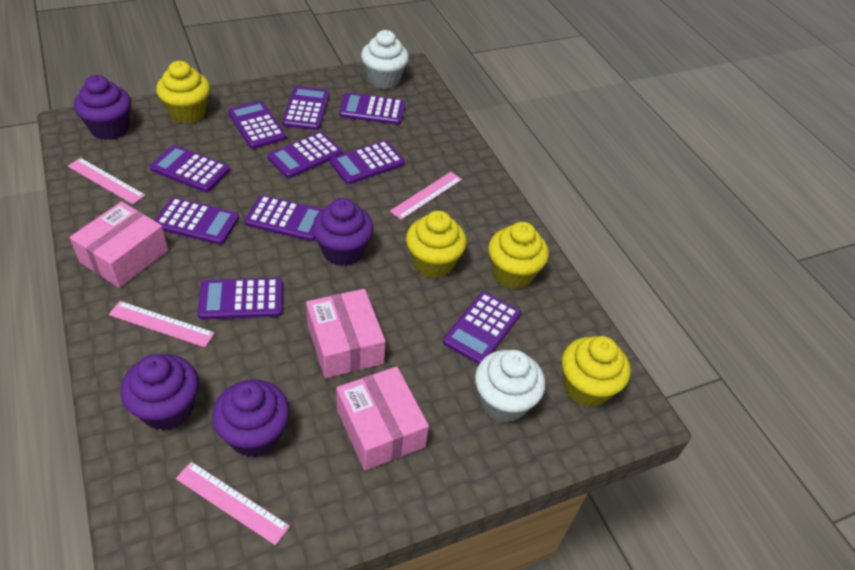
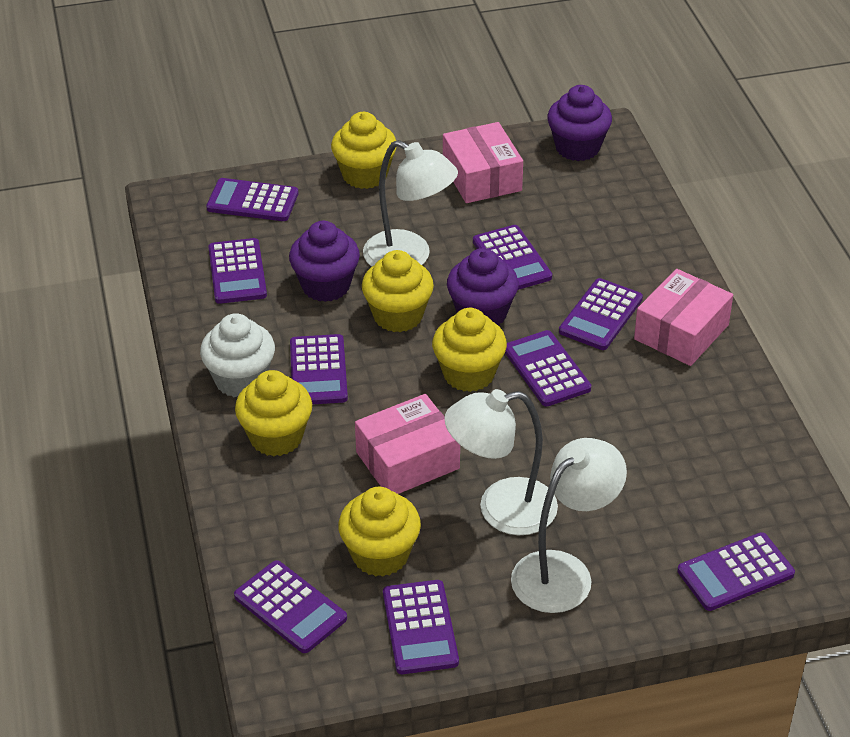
pink ruler: 4 -> 0
purple calculator: 10 -> 9
purple cupcake: 4 -> 3
white cupcake: 2 -> 1
white lamp: 0 -> 3
yellow cupcake: 4 -> 5

